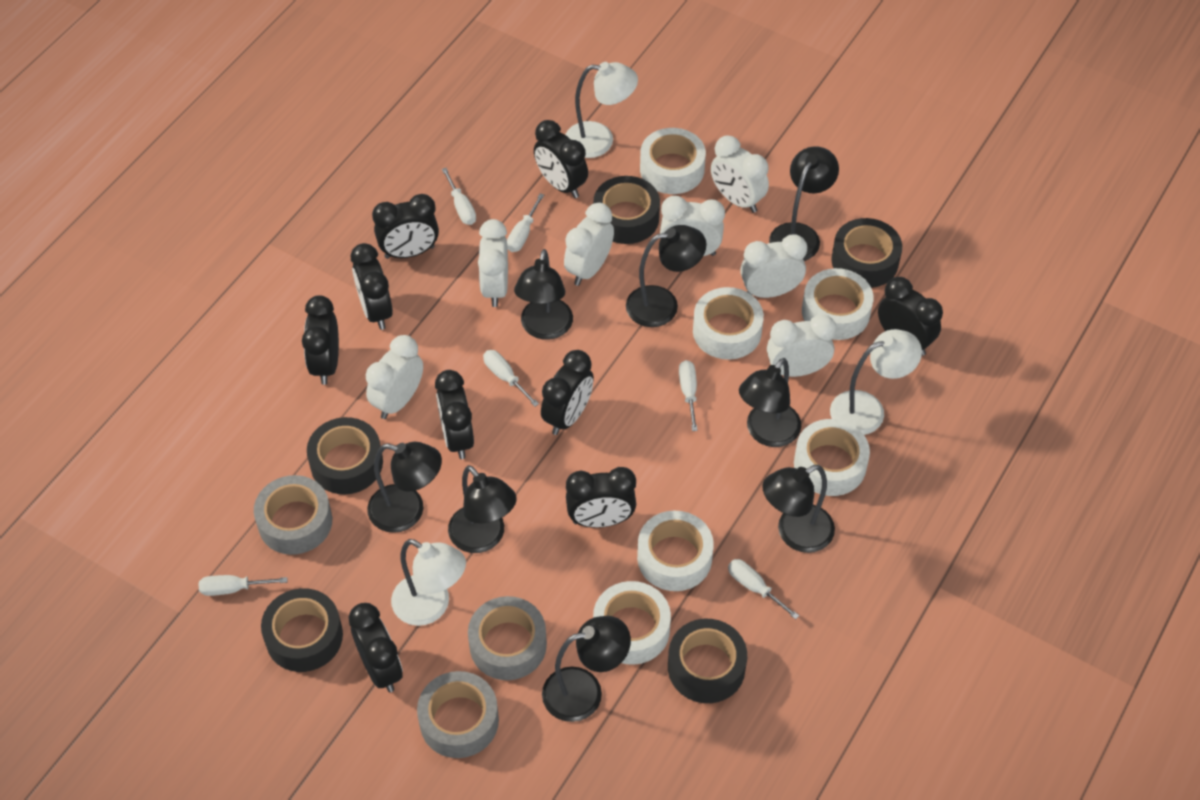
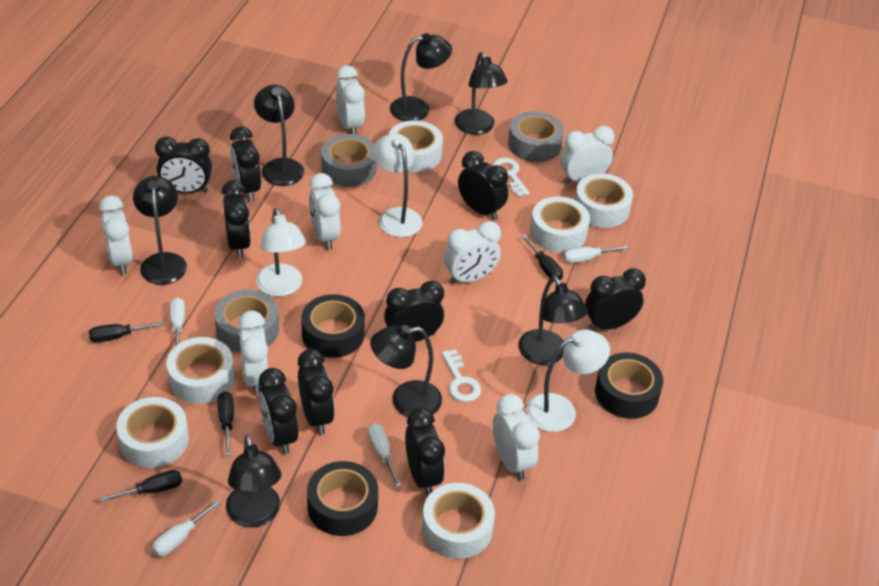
black lamp: 8 -> 7
black screwdriver: 0 -> 4
black tape: 5 -> 3
white key: 0 -> 2
white screwdriver: 6 -> 4

